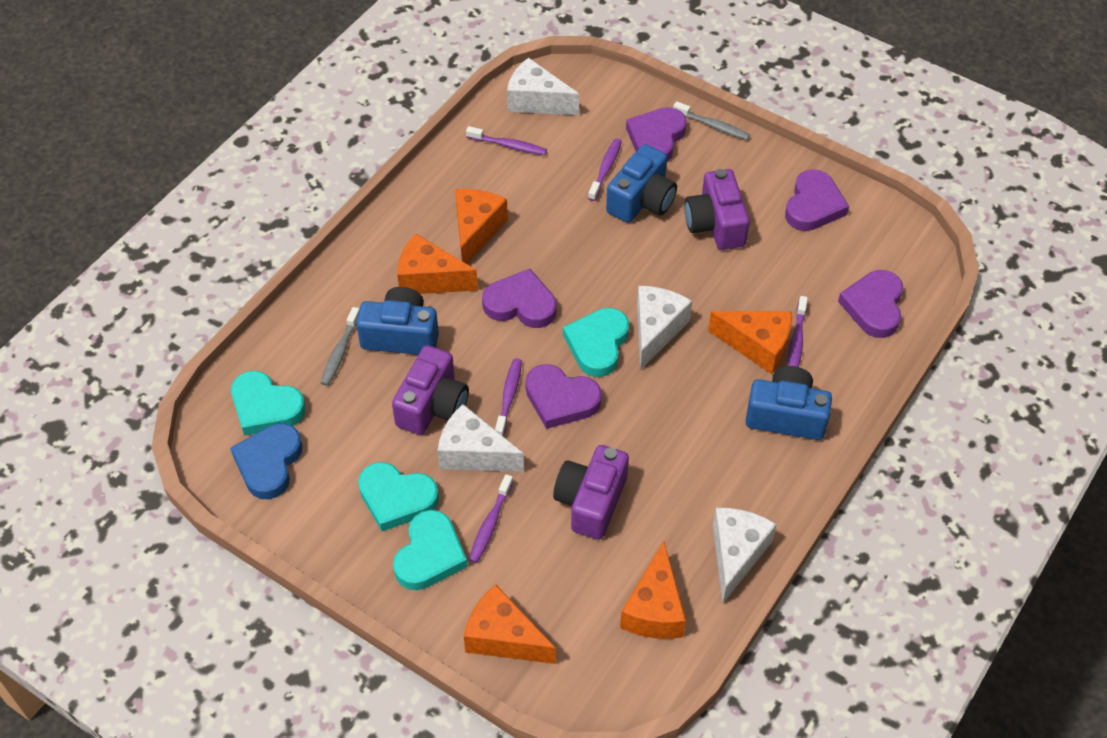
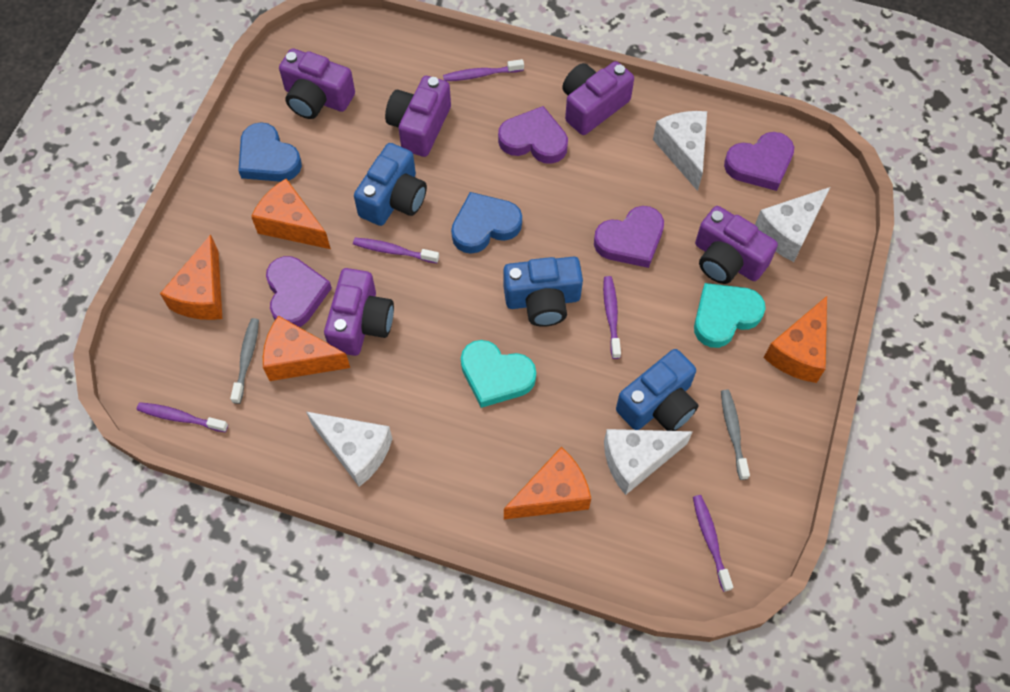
blue heart: 1 -> 2
purple camera: 3 -> 5
purple heart: 5 -> 4
turquoise heart: 4 -> 2

